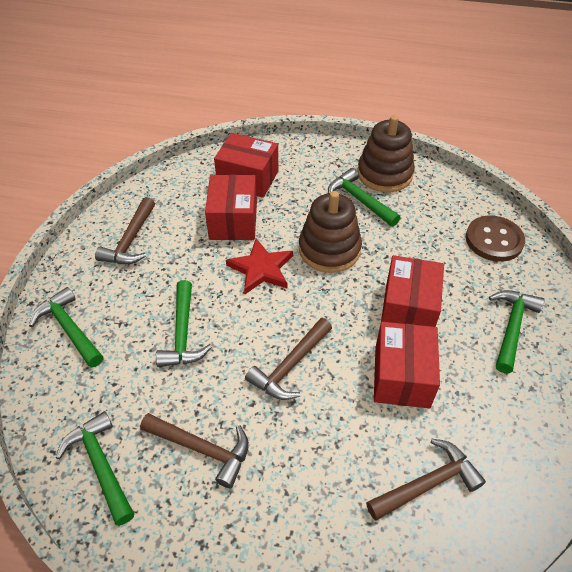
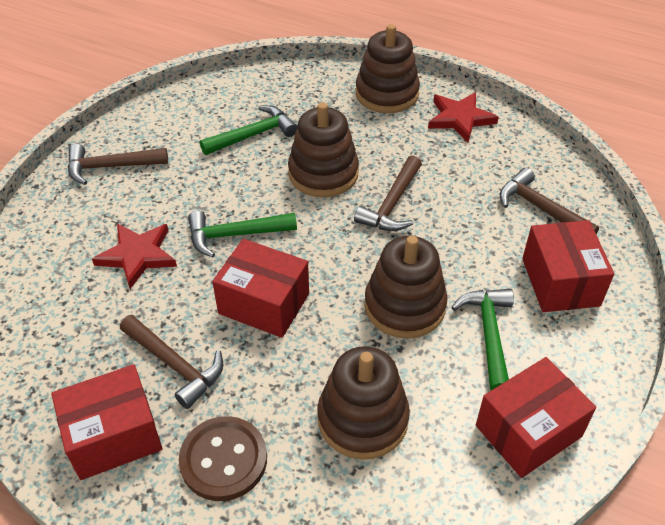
brown stacking toy: 2 -> 4
green hammer: 5 -> 3
red star: 1 -> 2

